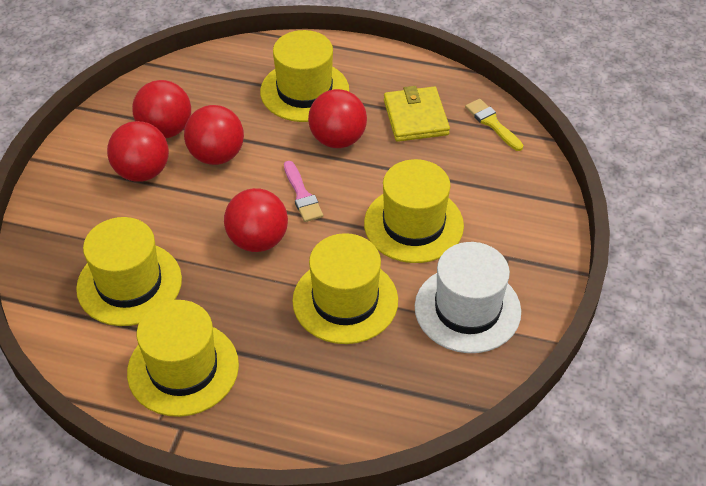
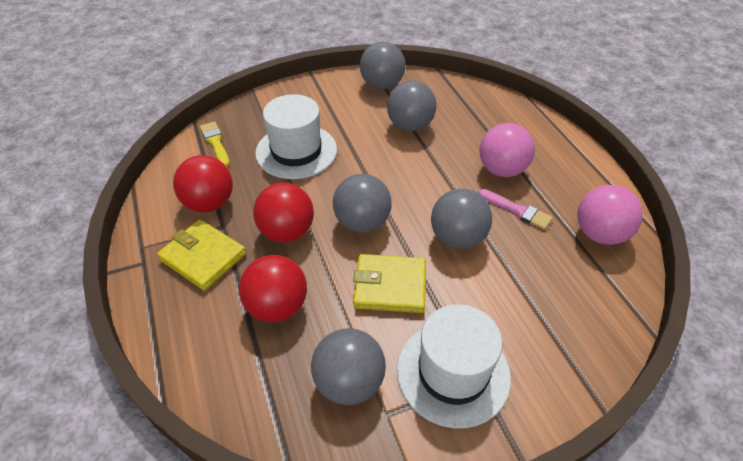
grey ball: 0 -> 5
pink ball: 0 -> 2
red ball: 5 -> 3
white hat: 1 -> 2
yellow hat: 5 -> 0
yellow wallet: 1 -> 2

